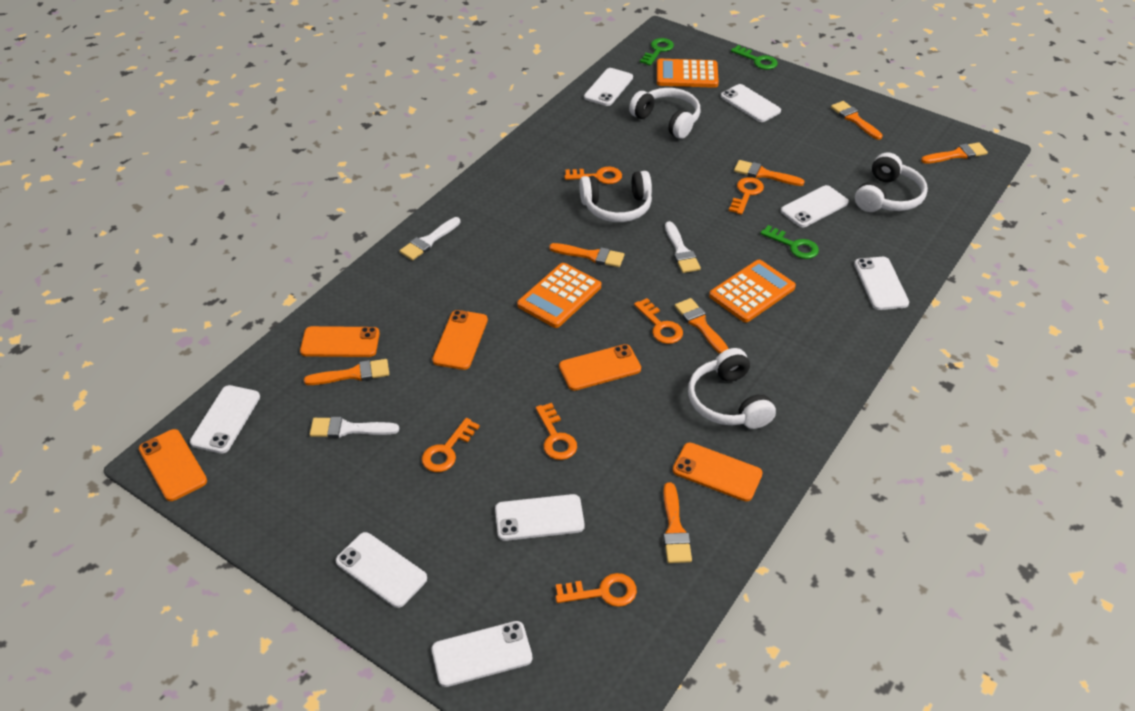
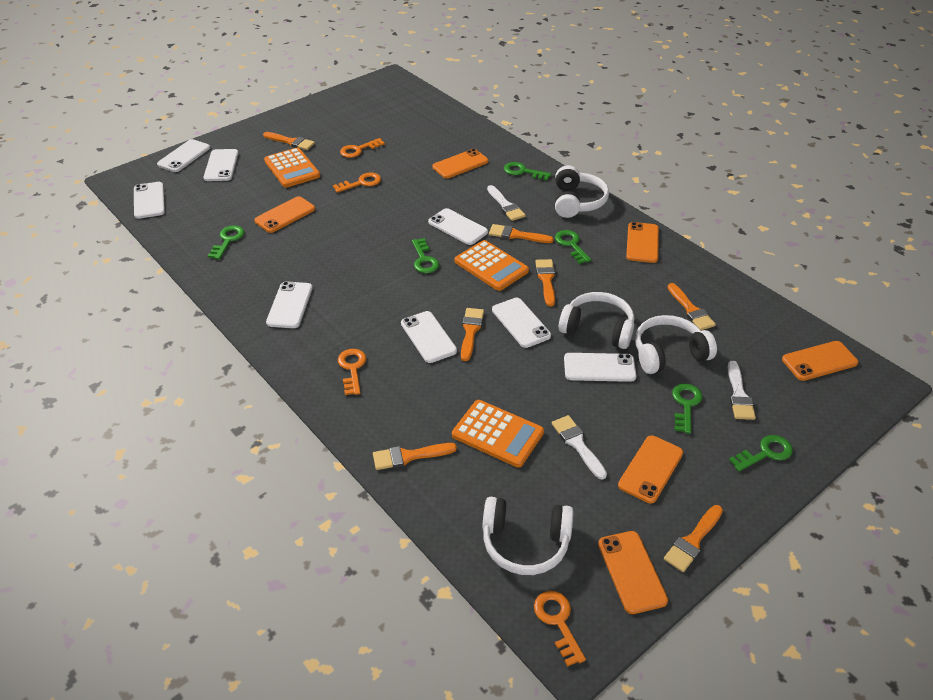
green key: 3 -> 6
orange key: 6 -> 4
orange phone: 5 -> 6

